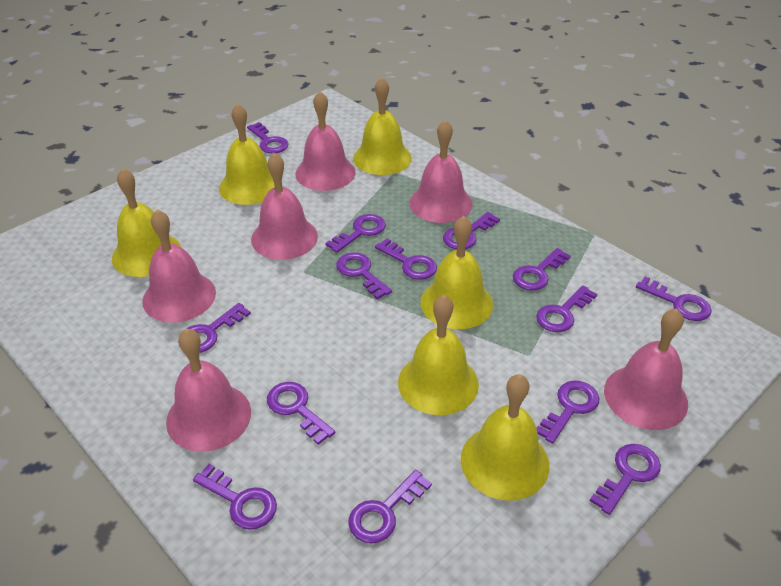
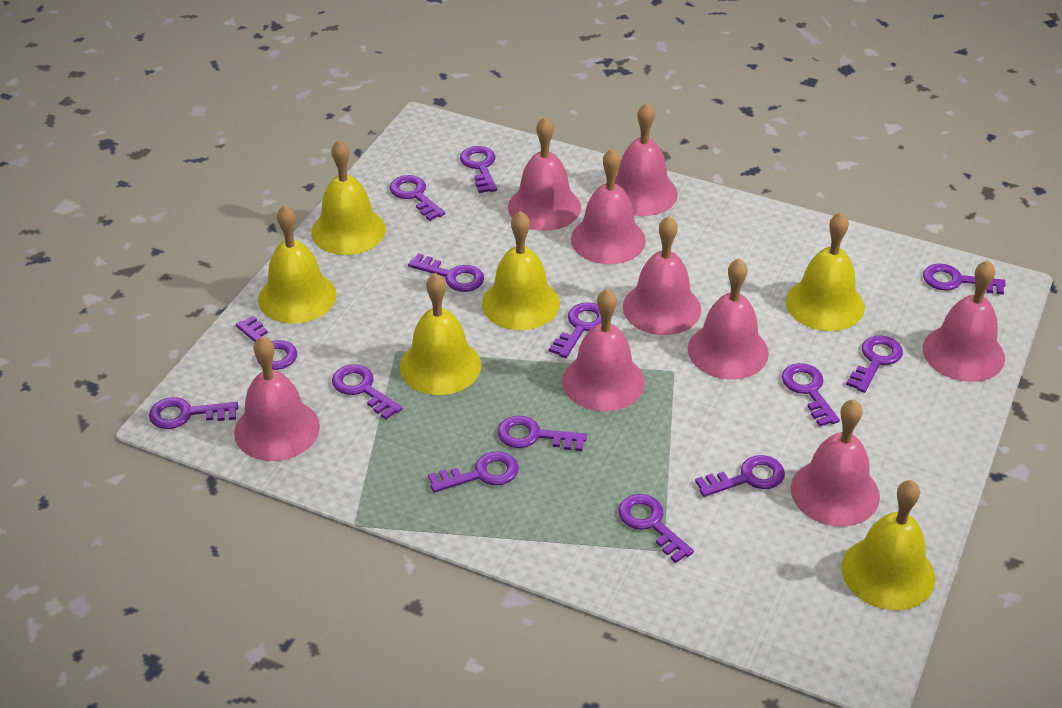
pink bell: 6 -> 9

